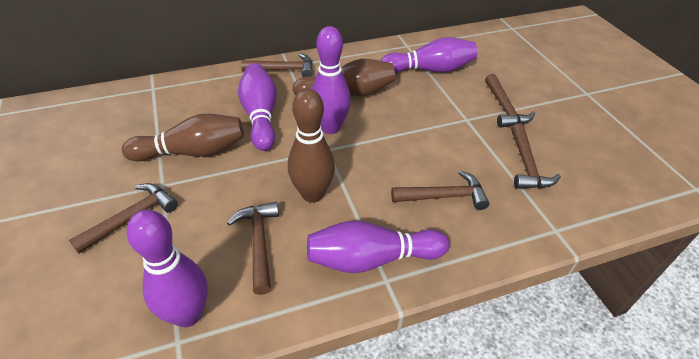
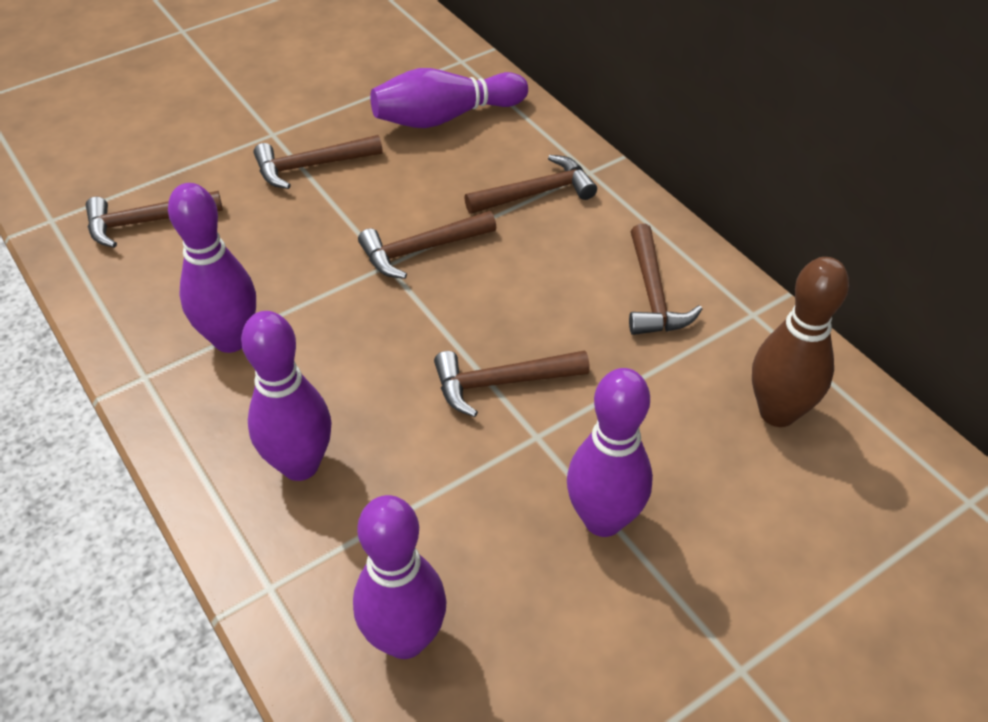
brown bowling pin: 3 -> 1

